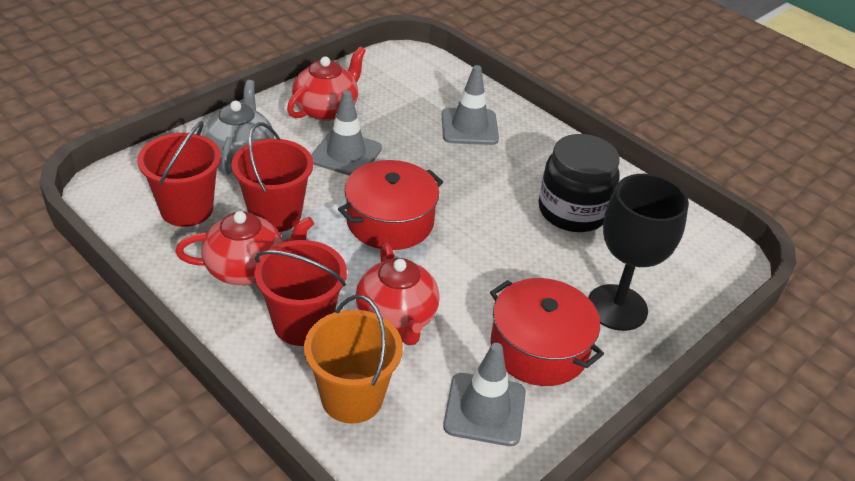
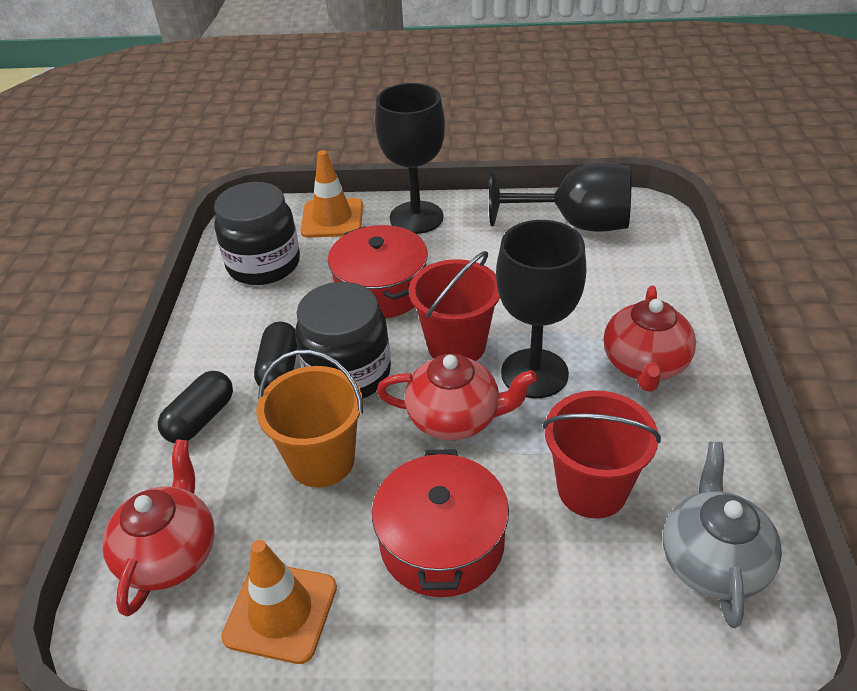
black capsule: 0 -> 2
black goblet: 1 -> 3
black jar: 1 -> 2
grey traffic cone: 3 -> 0
orange traffic cone: 0 -> 2
red bucket: 3 -> 2

